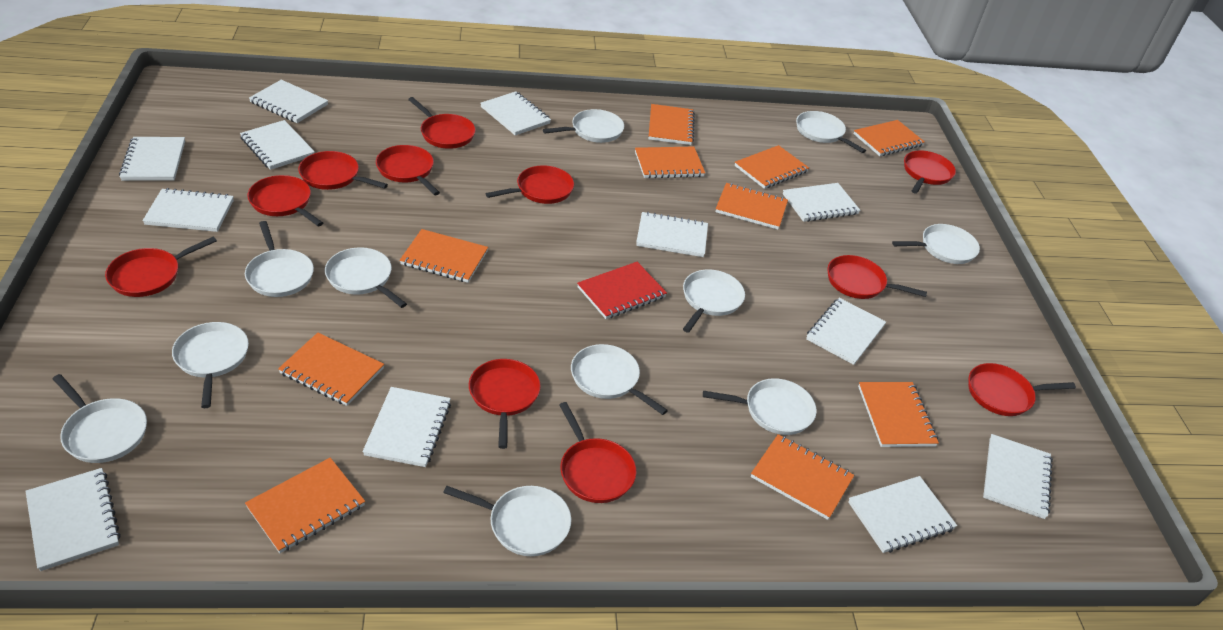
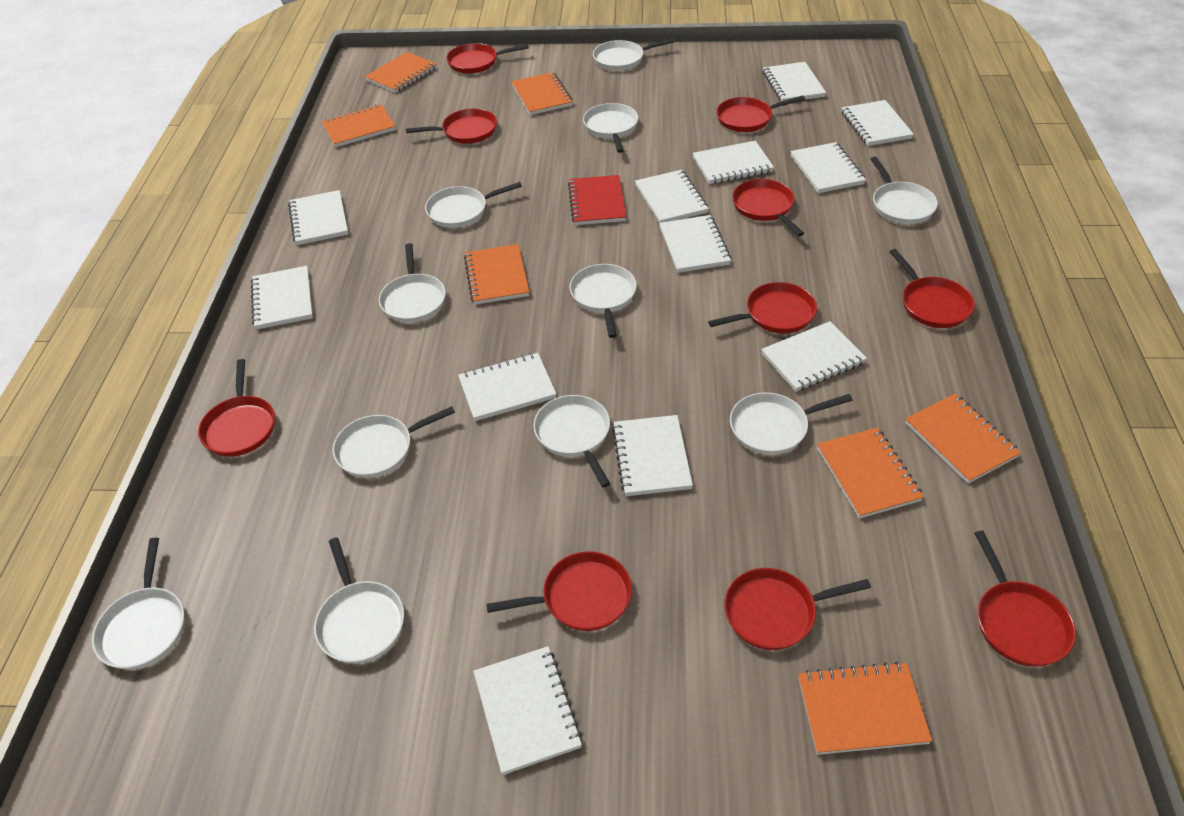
orange notebook: 10 -> 7
red pan: 11 -> 10

